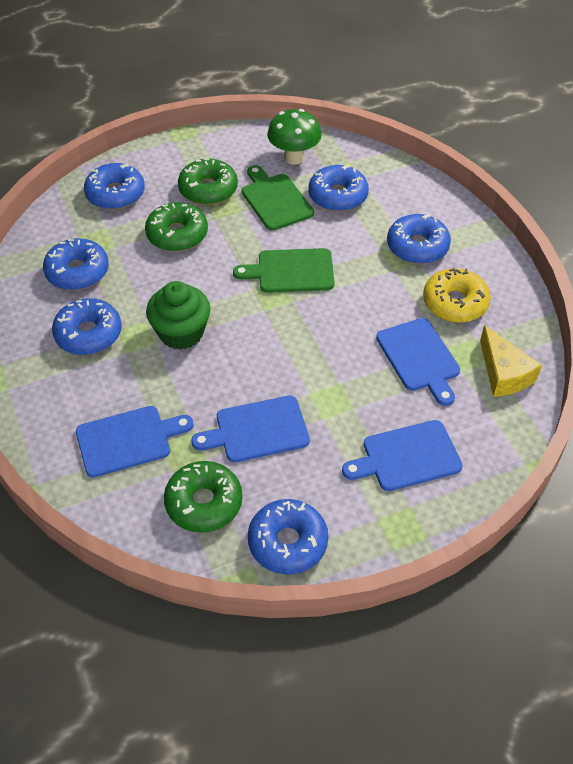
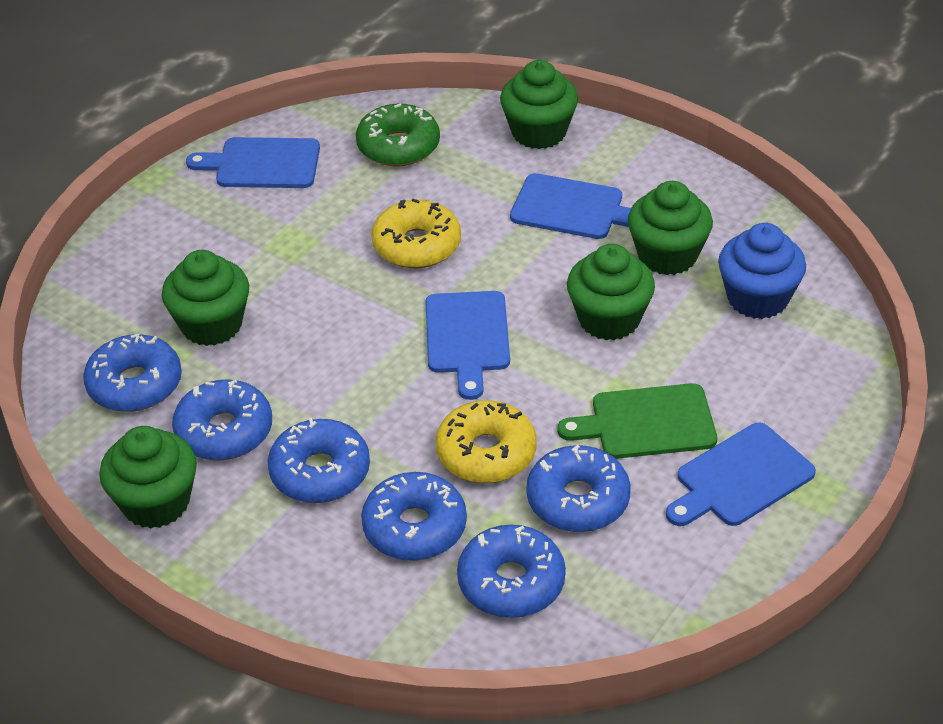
blue cupcake: 0 -> 1
green cupcake: 1 -> 5
green cutting board: 2 -> 1
green donut: 3 -> 1
green mushroom: 1 -> 0
yellow cheese: 1 -> 0
yellow donut: 1 -> 2

